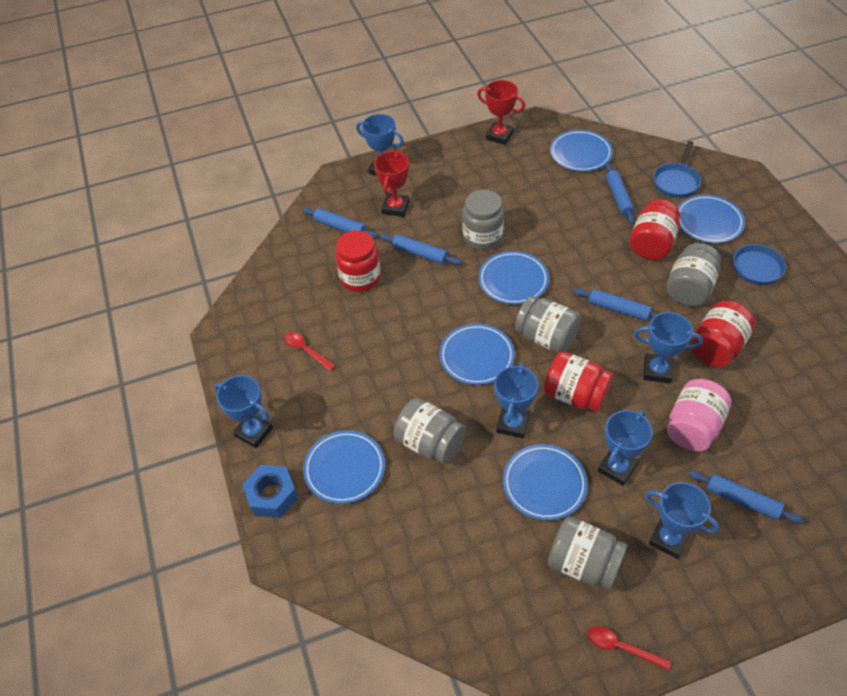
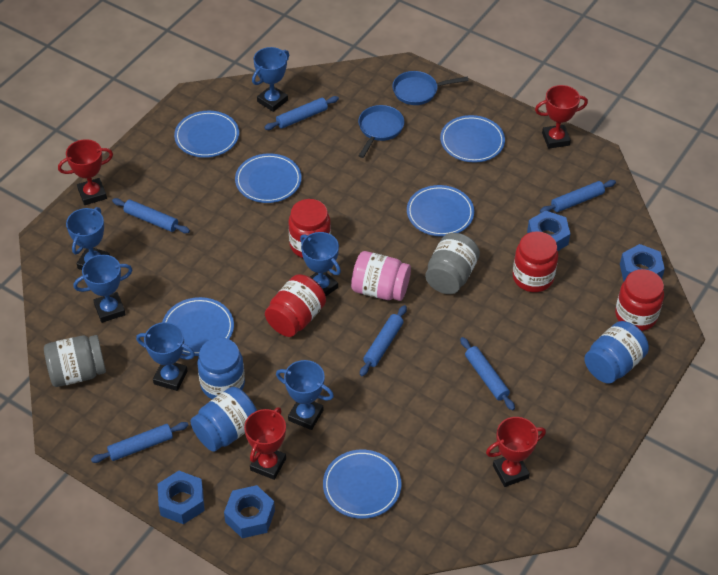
blue jar: 0 -> 3
blue nut: 1 -> 4
blue rolling pin: 5 -> 6
grey jar: 5 -> 2
red spoon: 2 -> 0
red trophy: 2 -> 4

